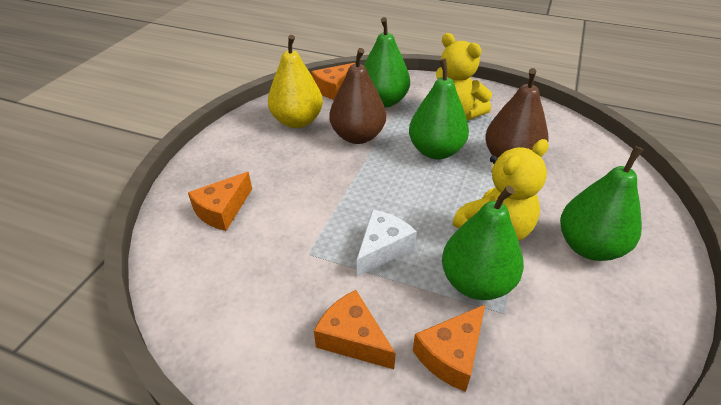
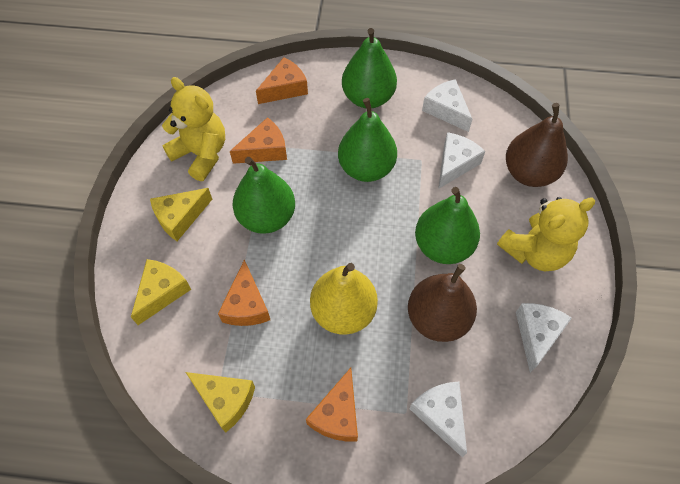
white cheese: 1 -> 4
yellow cheese: 0 -> 3

